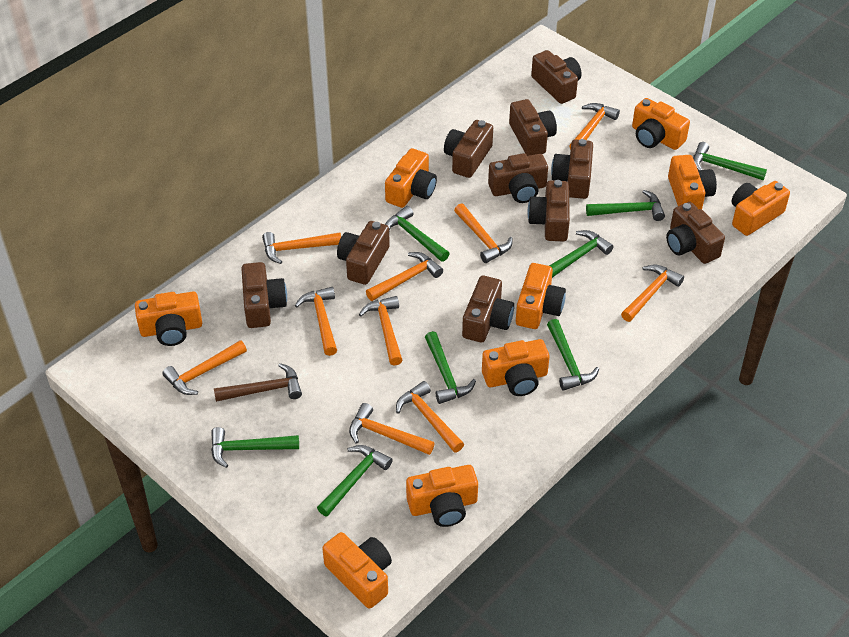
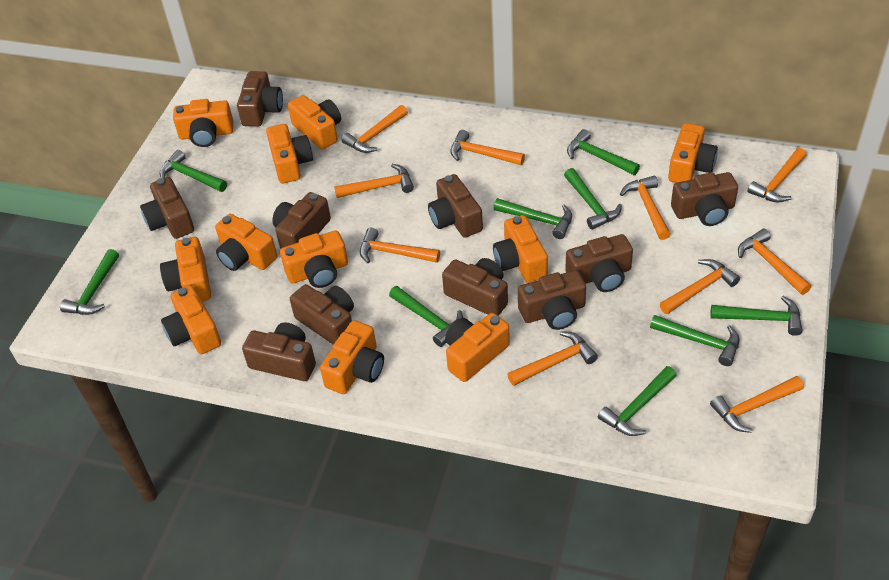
brown hammer: 1 -> 0
green hammer: 8 -> 9
orange camera: 9 -> 11

